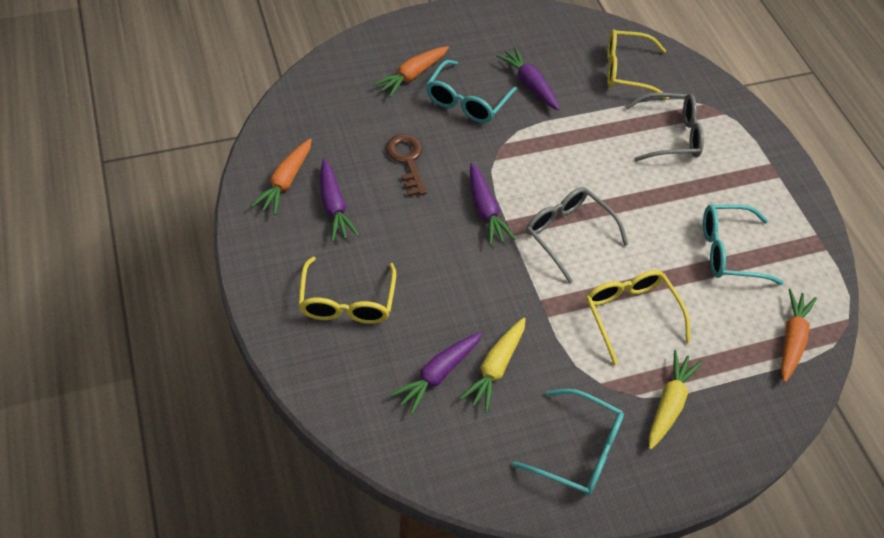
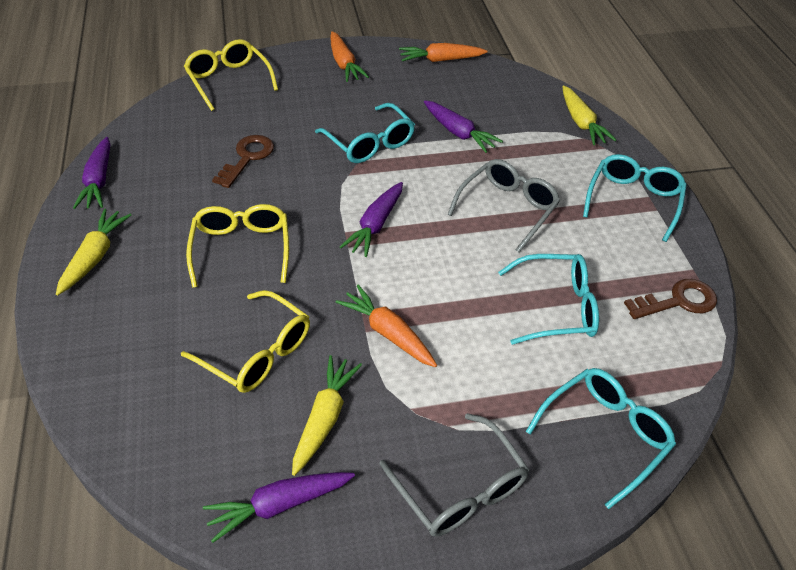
brown key: 1 -> 2
turquoise glasses: 3 -> 4
yellow carrot: 2 -> 3

